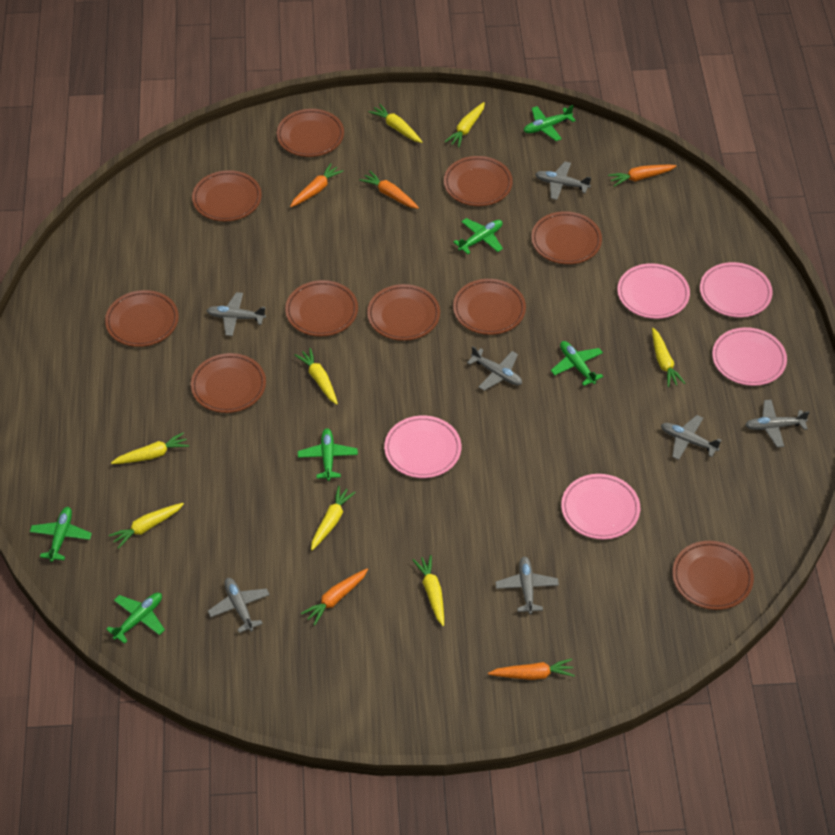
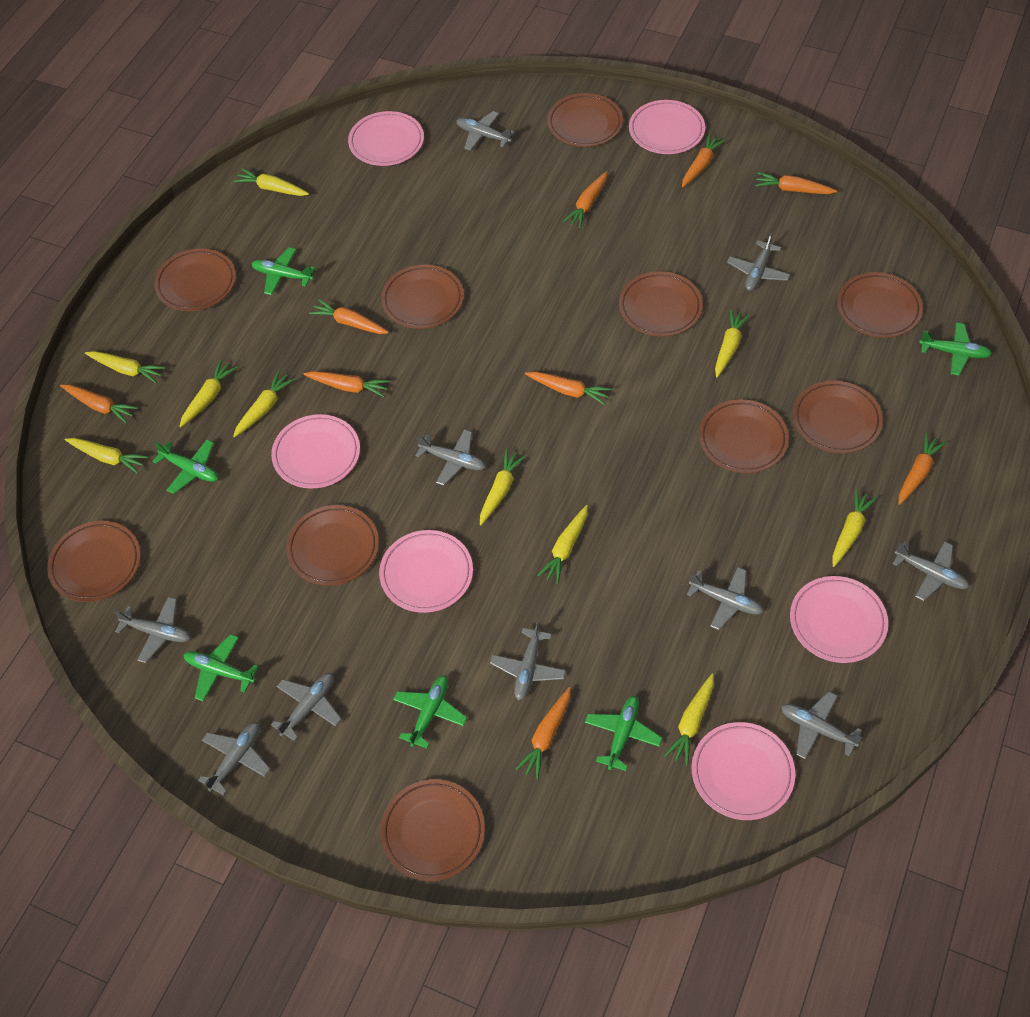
grey plane: 7 -> 10
orange carrot: 5 -> 9
pink plate: 5 -> 6
yellow carrot: 8 -> 10

